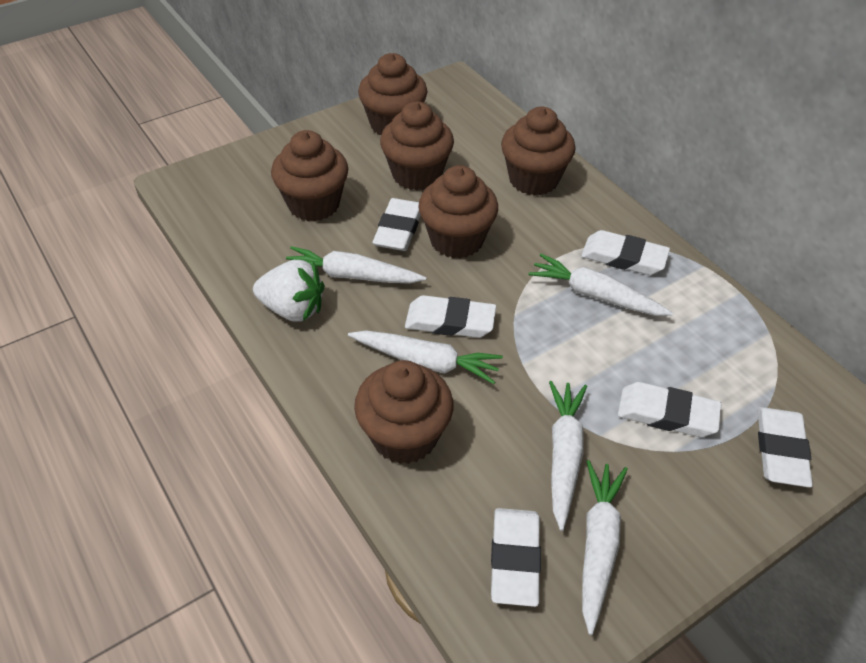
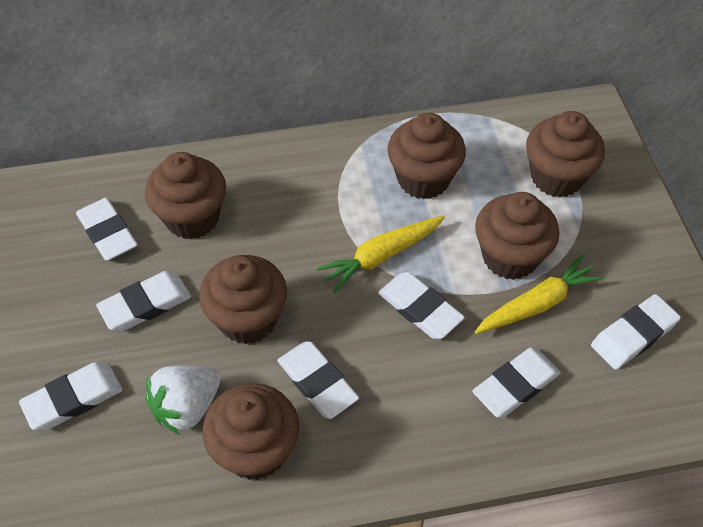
white carrot: 5 -> 0
white eraser: 6 -> 7
yellow carrot: 0 -> 2

